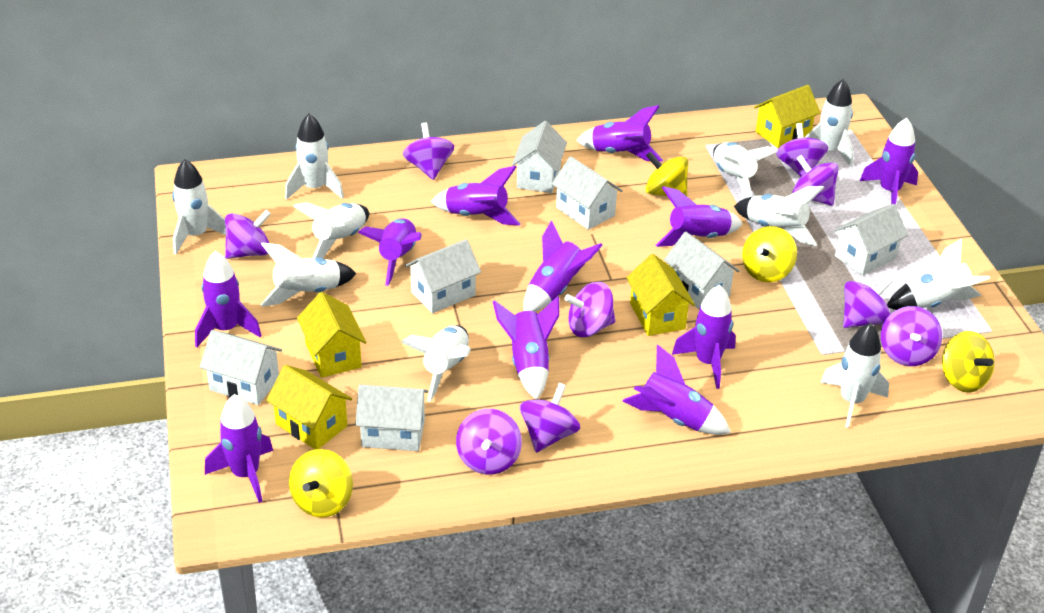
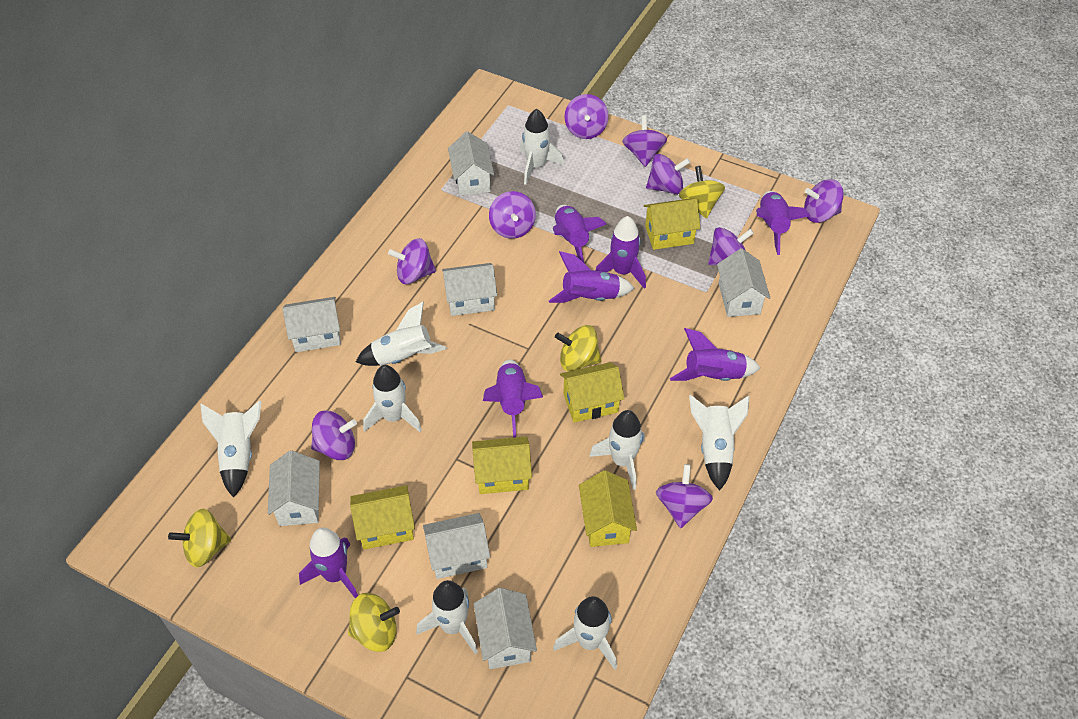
purple rocket: 11 -> 7
white rocket: 10 -> 8
yellow house: 4 -> 5

